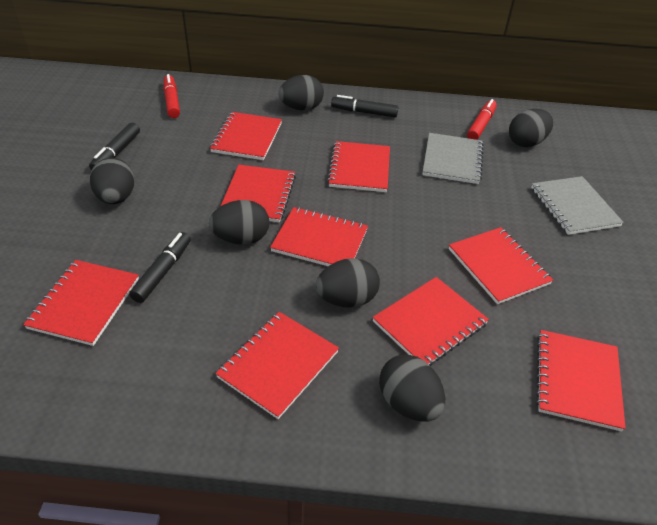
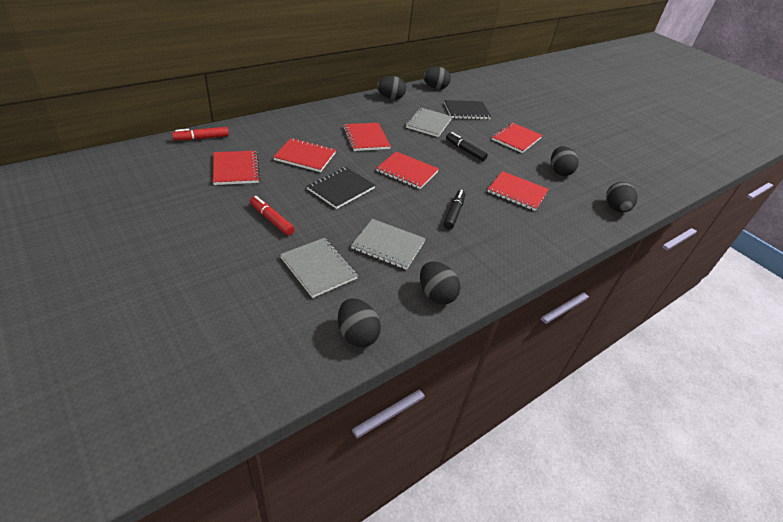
black marker: 3 -> 2
black notebook: 0 -> 2
grey notebook: 2 -> 3
red notebook: 9 -> 6

